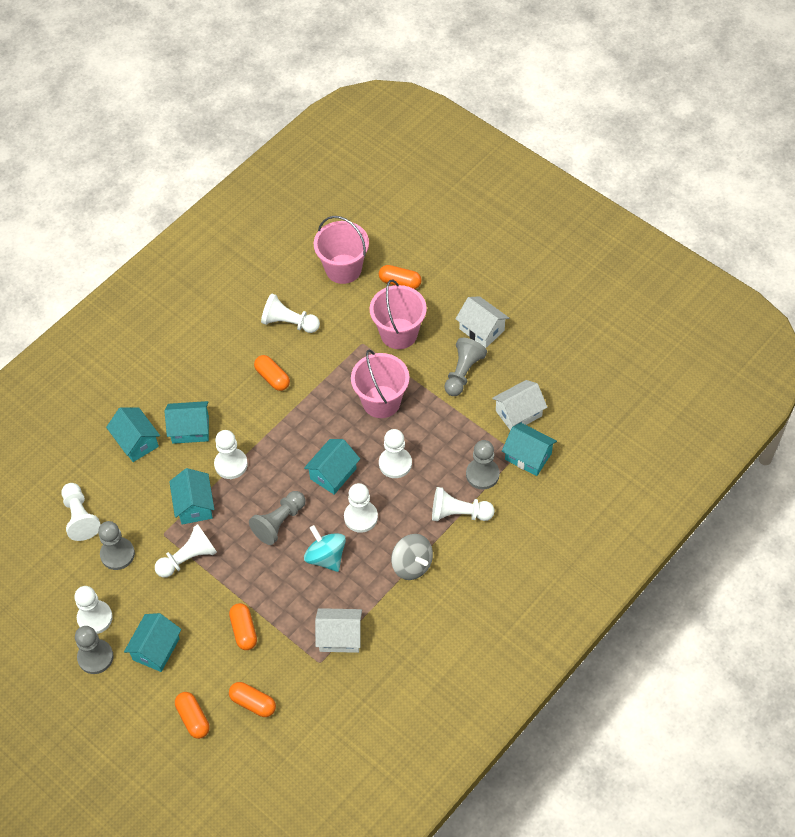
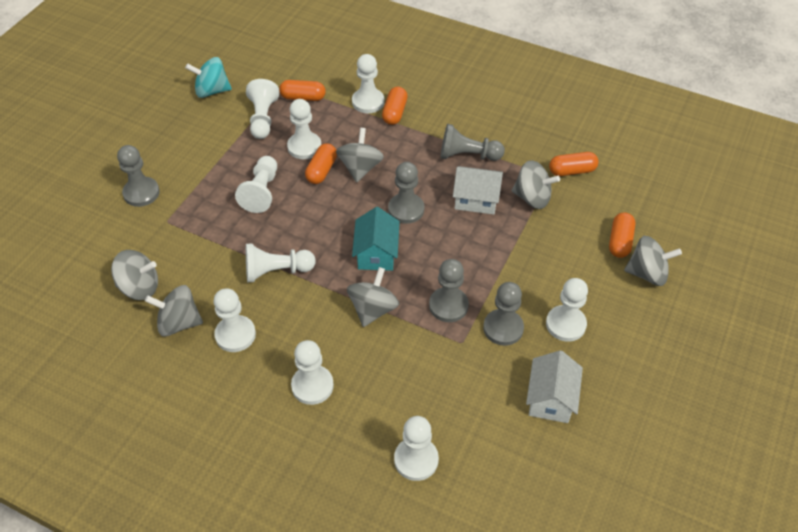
grey spinning top: 1 -> 6
pink bucket: 3 -> 0
turquoise house: 6 -> 1
white house: 3 -> 2
white pawn: 8 -> 9

